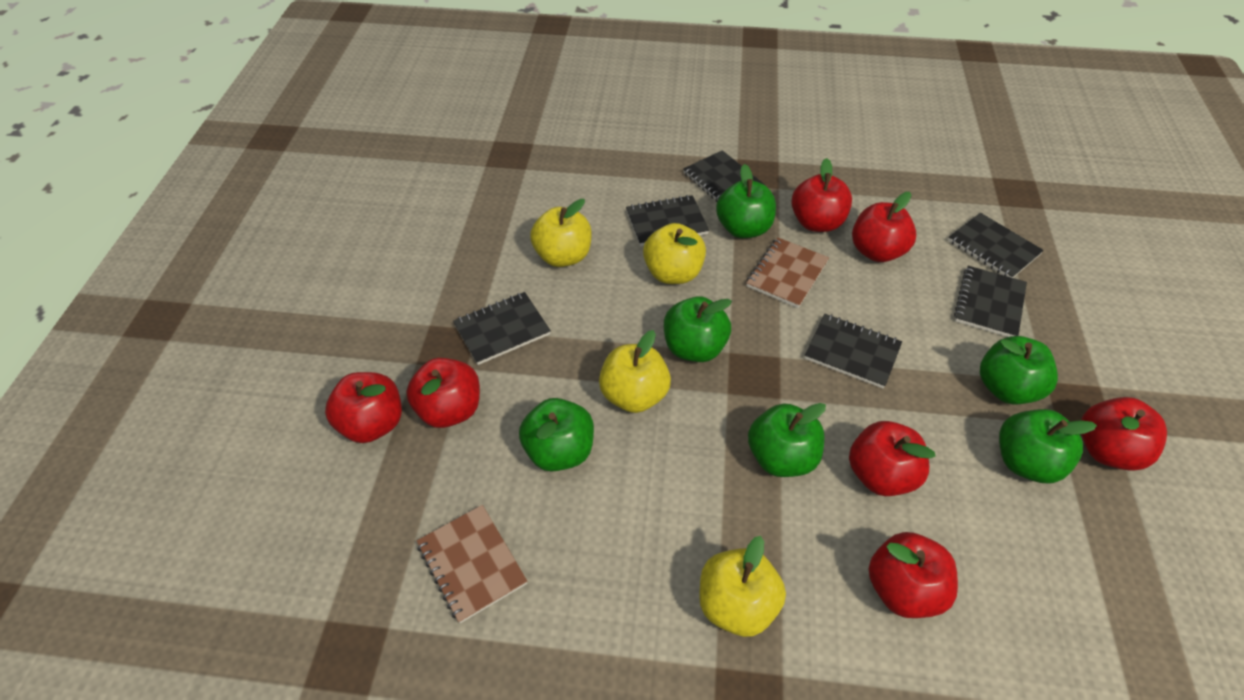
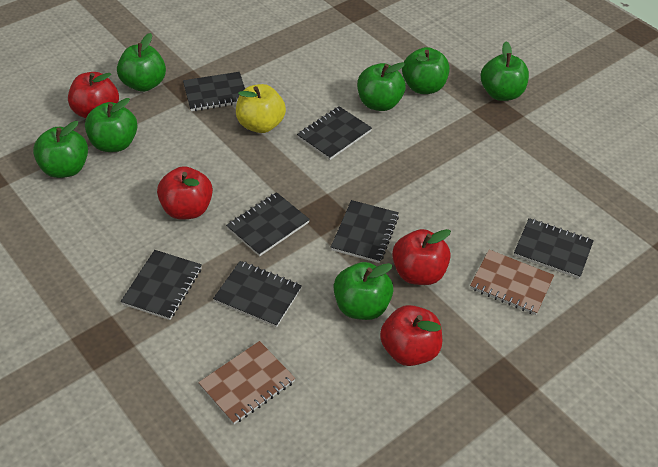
black notebook: 6 -> 7
green apple: 6 -> 7
red apple: 7 -> 4
yellow apple: 4 -> 1

